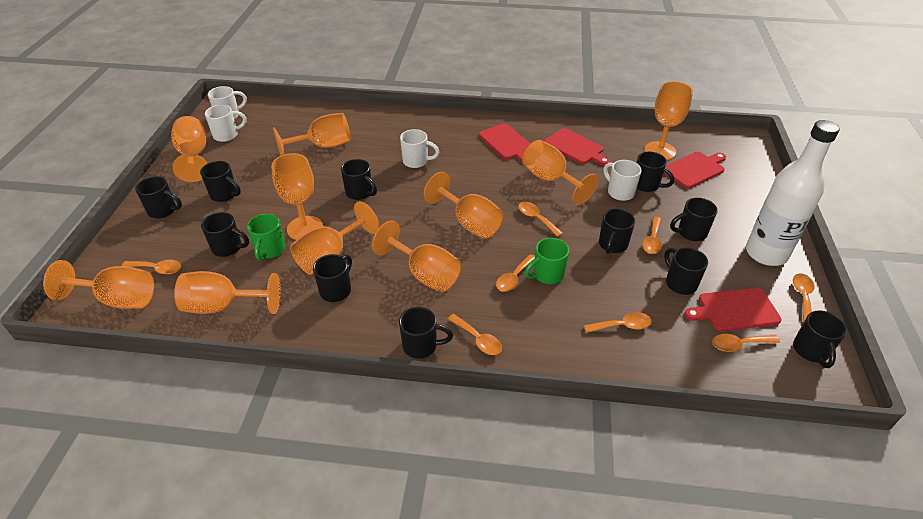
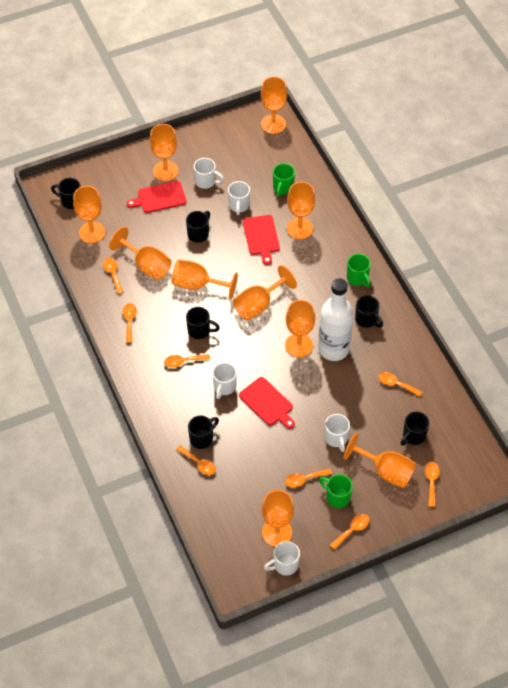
black mug: 11 -> 6
green mug: 2 -> 3
red cutting board: 4 -> 3
white mug: 4 -> 5

